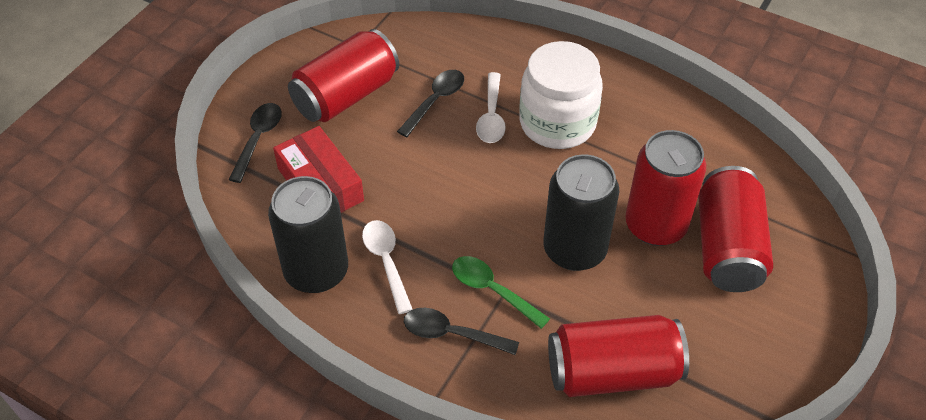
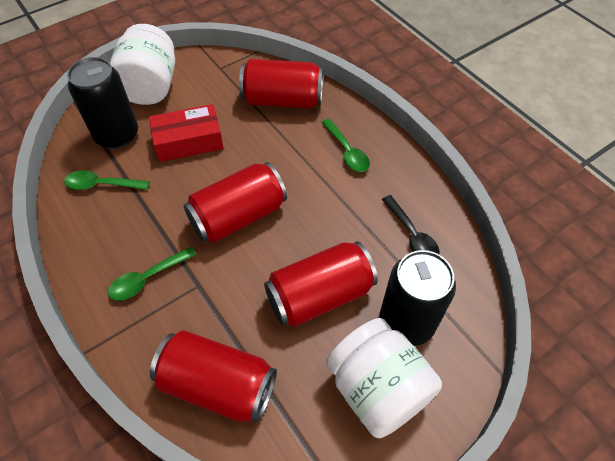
black spoon: 3 -> 1
green spoon: 1 -> 3
white jar: 1 -> 2
white spoon: 2 -> 0

